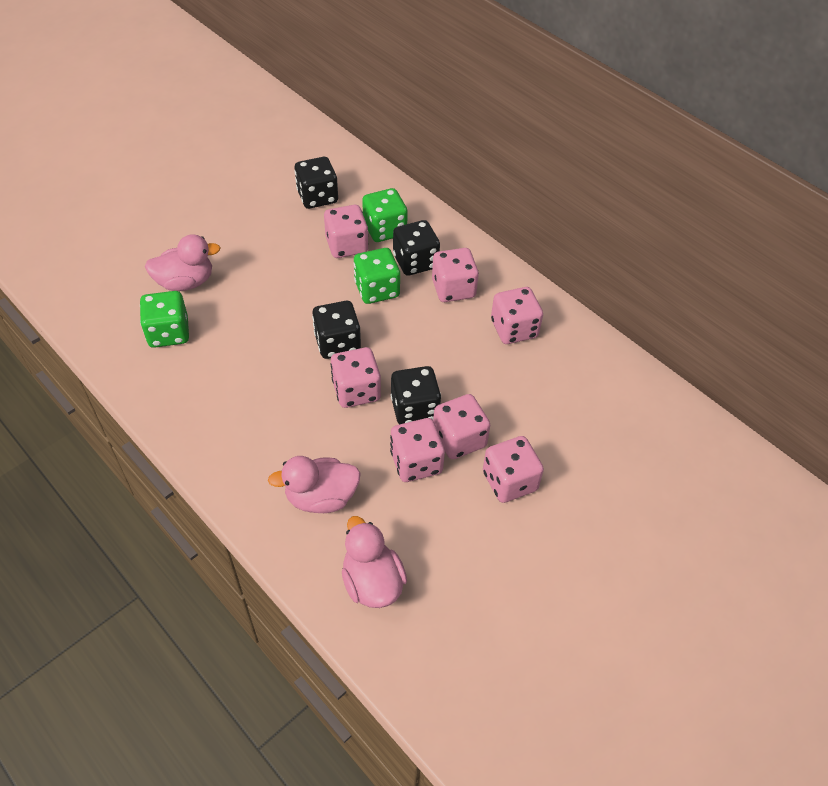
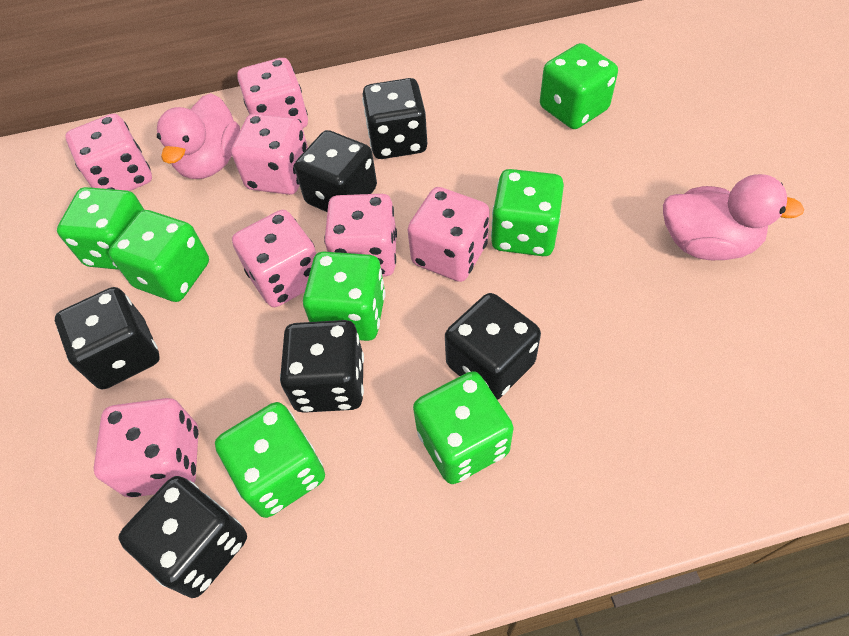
black dice: 4 -> 6
green dice: 3 -> 7
pink duck: 3 -> 2

